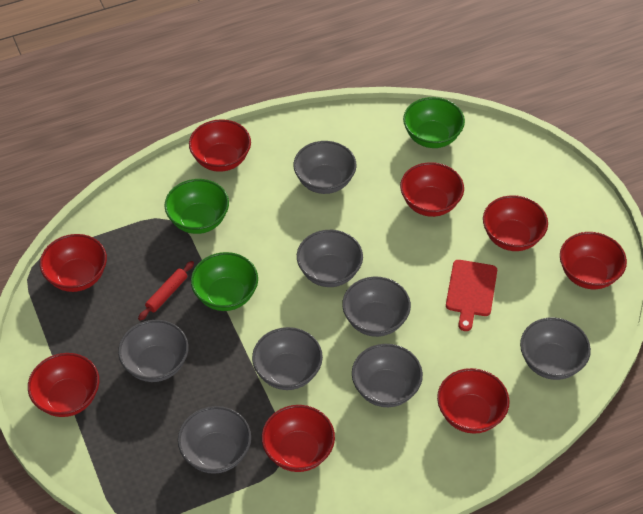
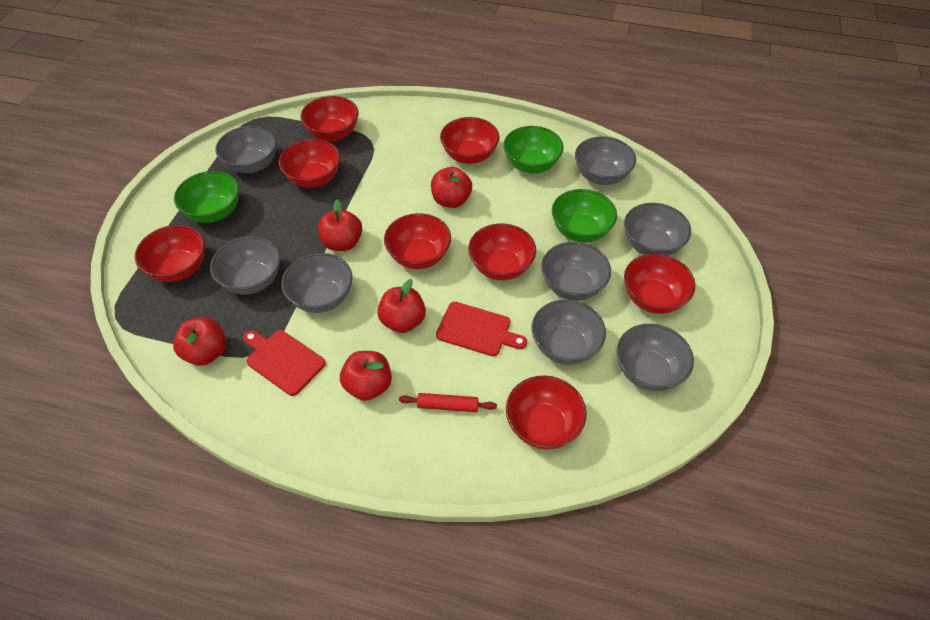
red apple: 0 -> 5
red cutting board: 1 -> 2

